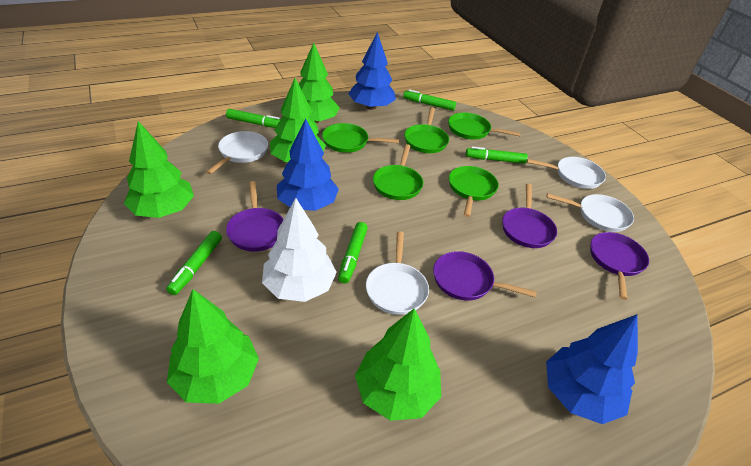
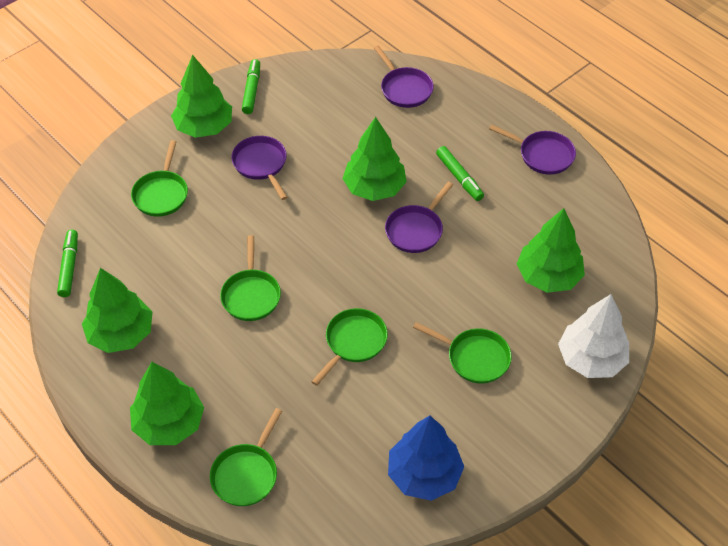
blue tree: 3 -> 1
green marker: 5 -> 3
white pan: 4 -> 0

